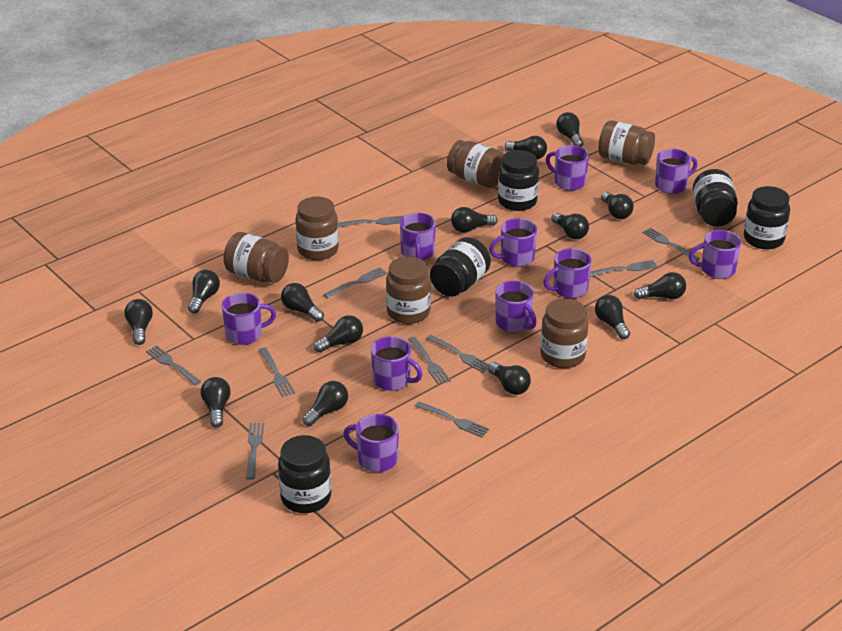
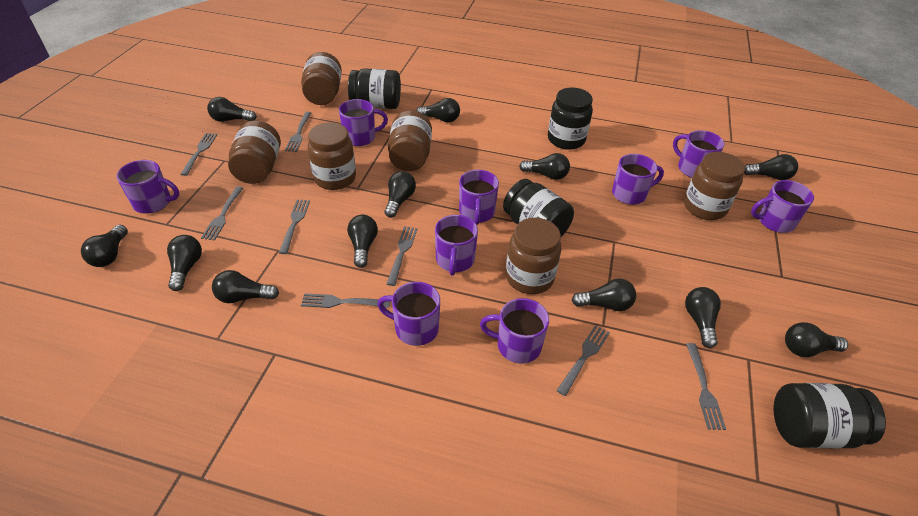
black jar: 5 -> 4
black light bulb: 14 -> 12
grey fork: 10 -> 8
purple mug: 10 -> 9

